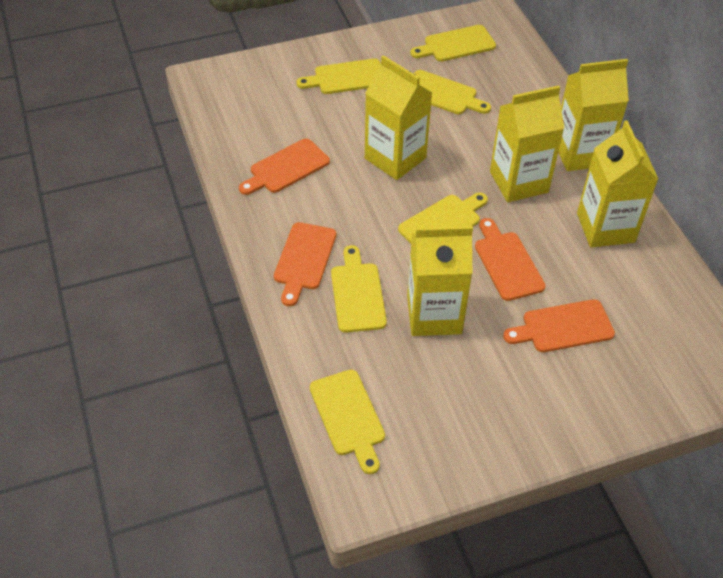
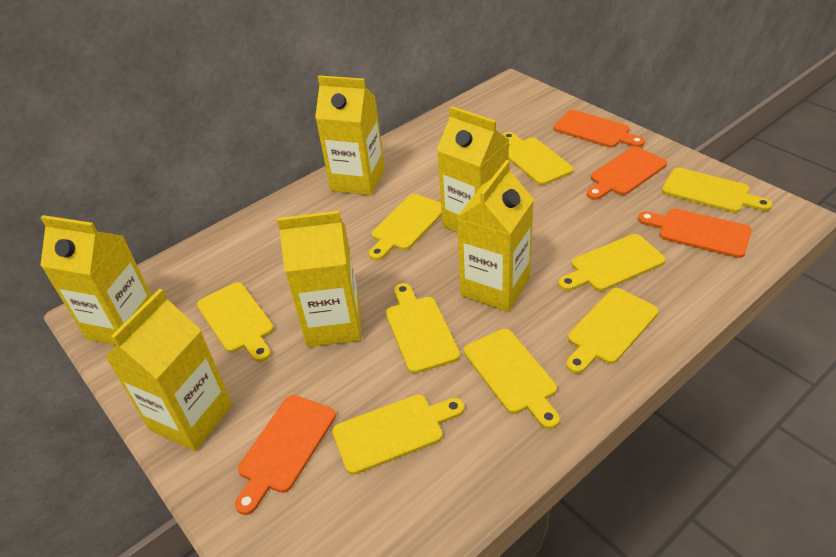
yellow carton: 5 -> 6
yellow cutting board: 6 -> 9

